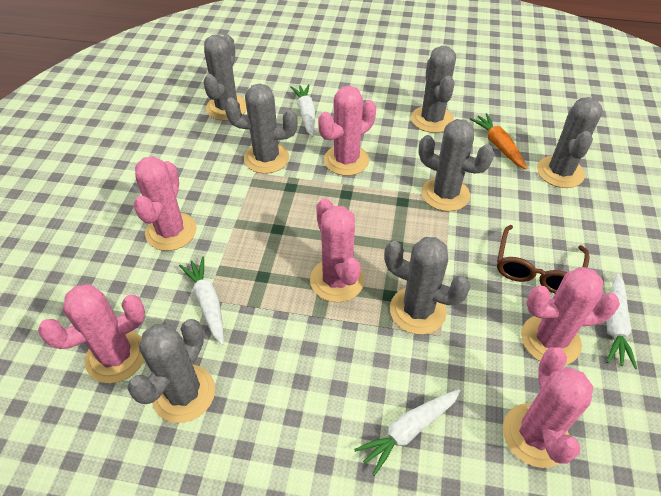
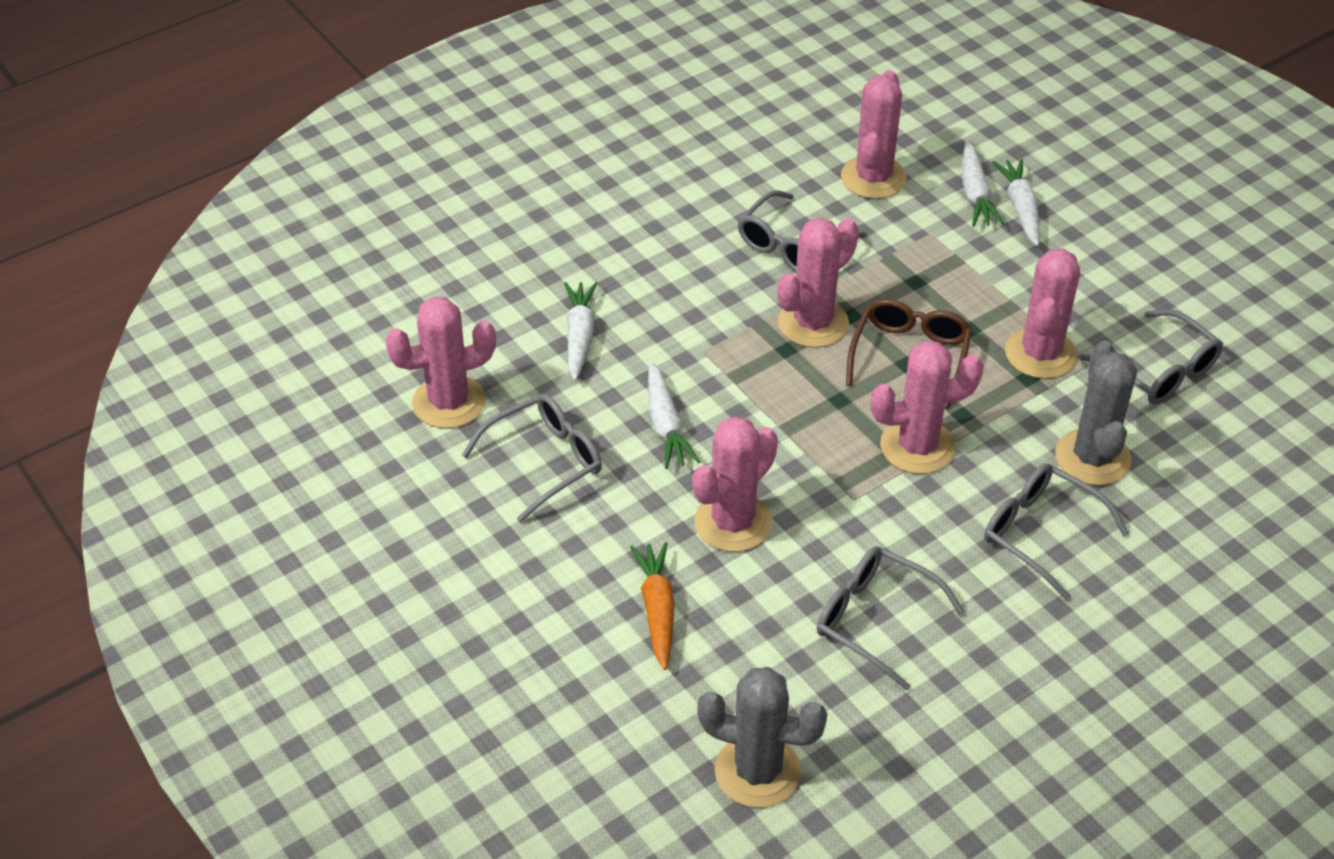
grey cactus: 7 -> 2
grey glasses: 0 -> 5

